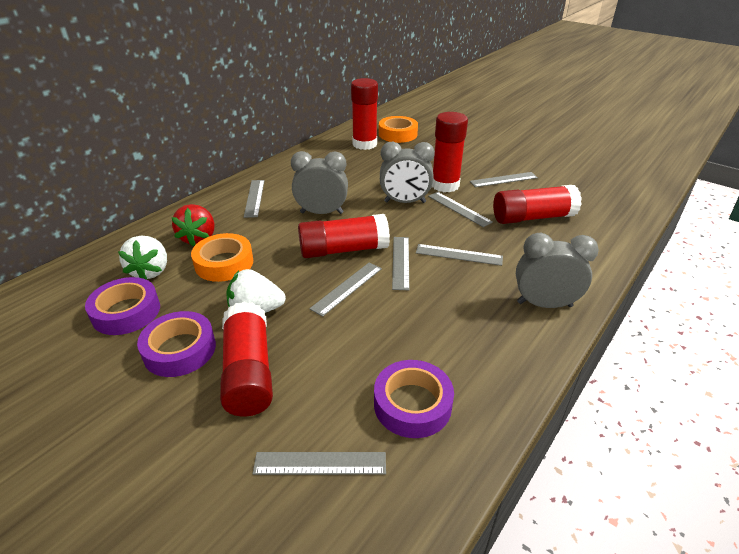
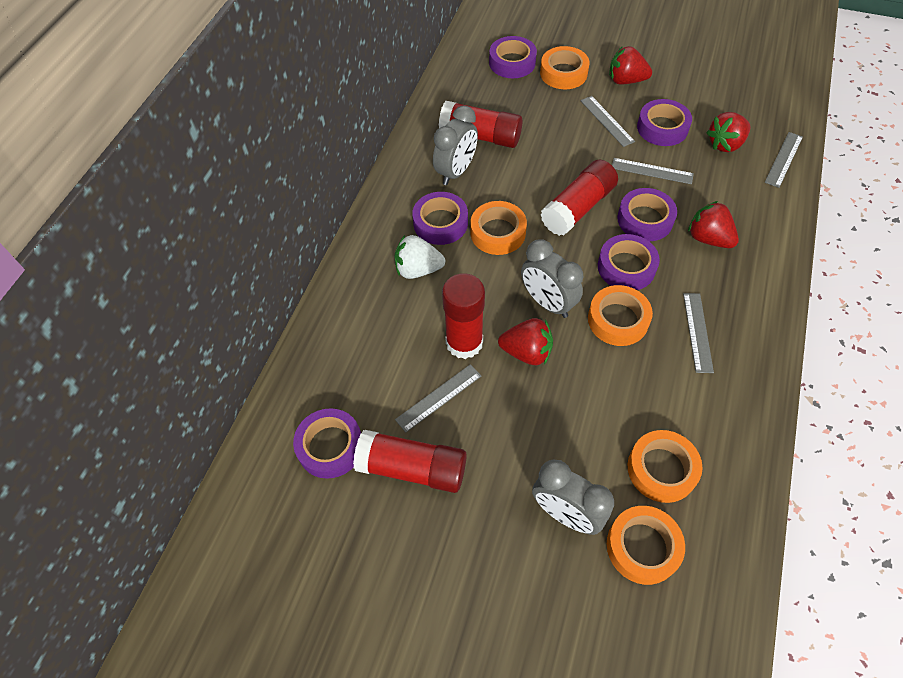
grey ruler: 7 -> 5
orange tape: 2 -> 5
purple tape: 3 -> 6
red glue stick: 5 -> 4
red strawberry: 1 -> 4
white strawberry: 2 -> 1

